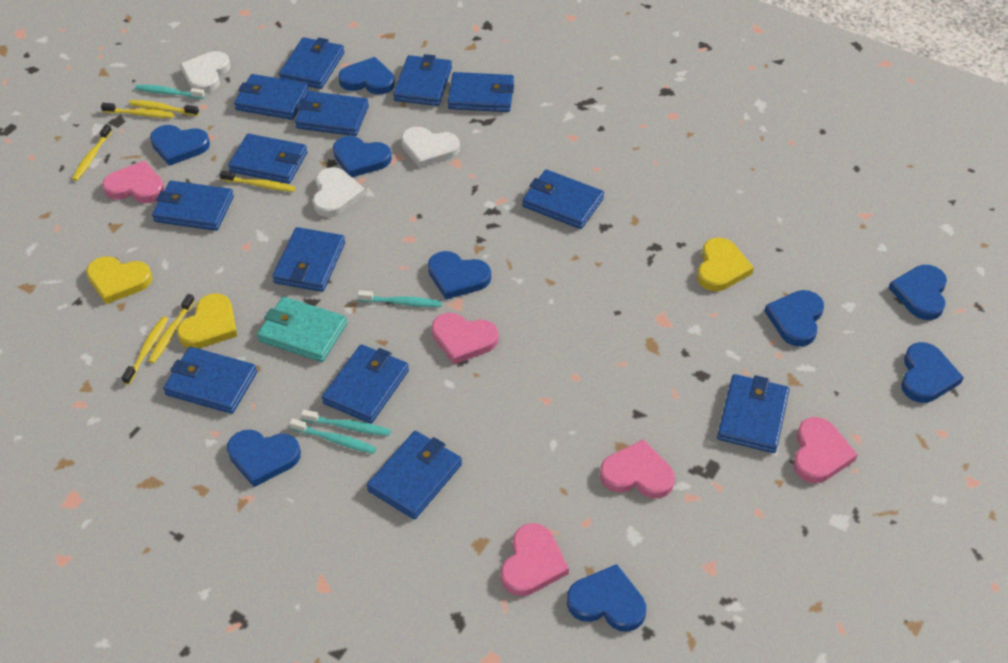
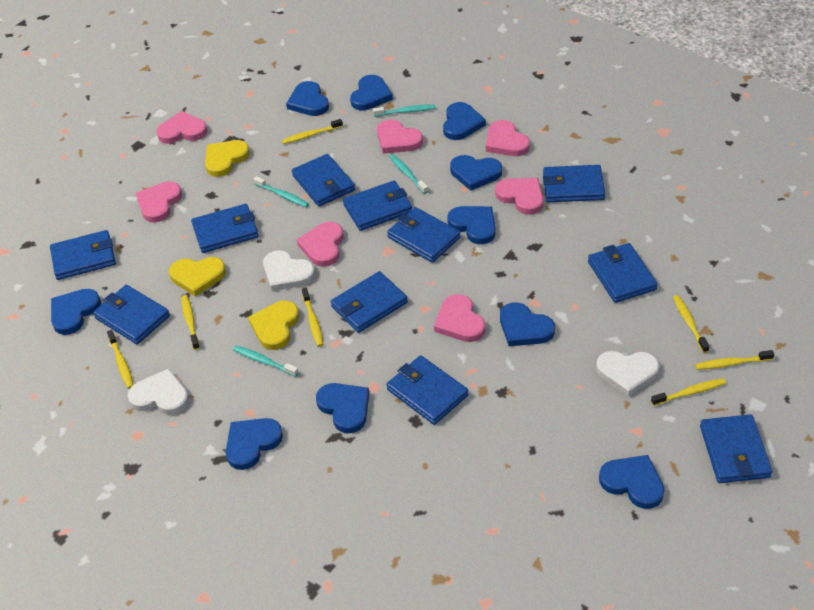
blue heart: 9 -> 10
blue wallet: 13 -> 11
pink heart: 5 -> 7
turquoise wallet: 1 -> 0
yellow toothbrush: 6 -> 7

